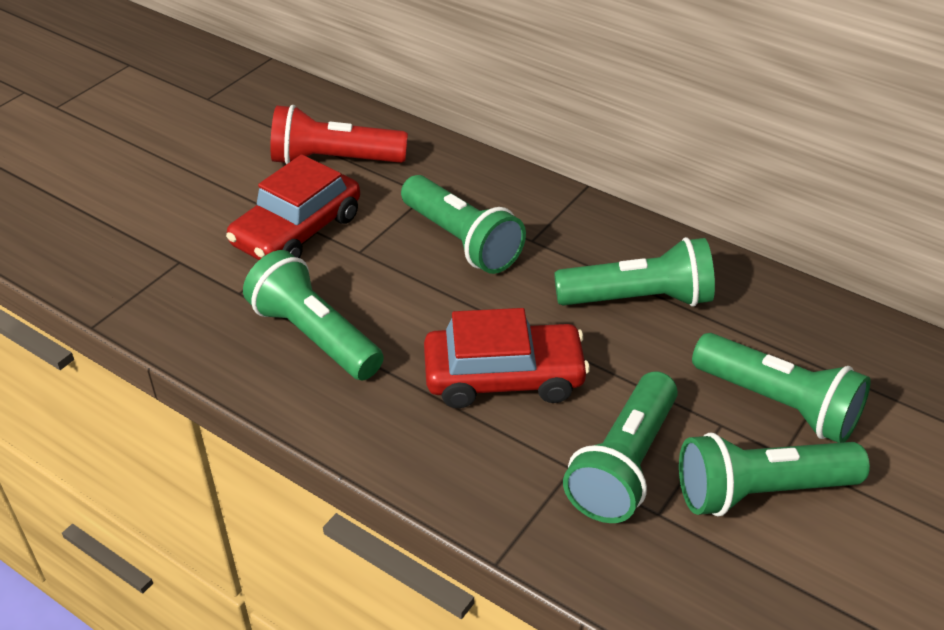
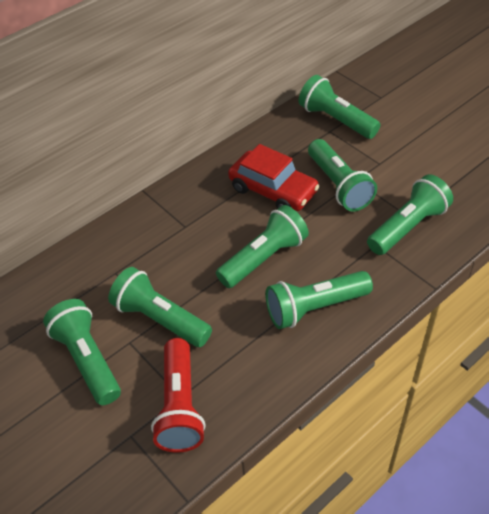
green flashlight: 6 -> 7
red car: 2 -> 1

